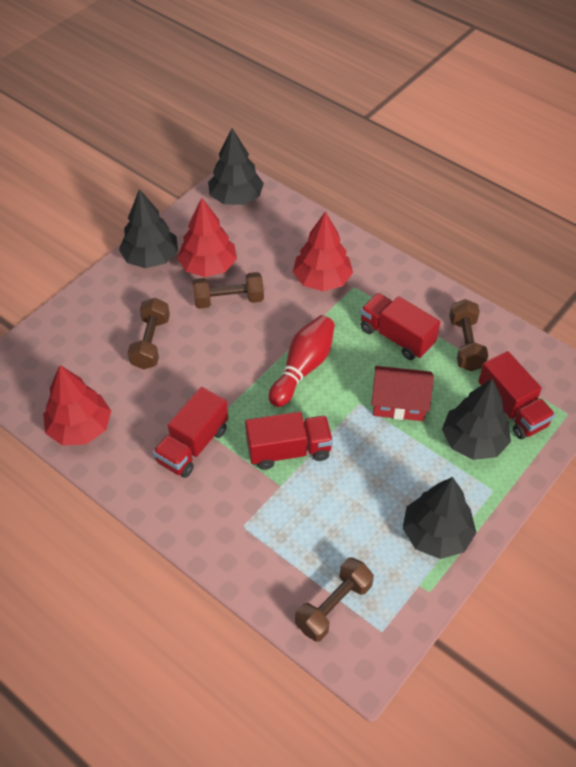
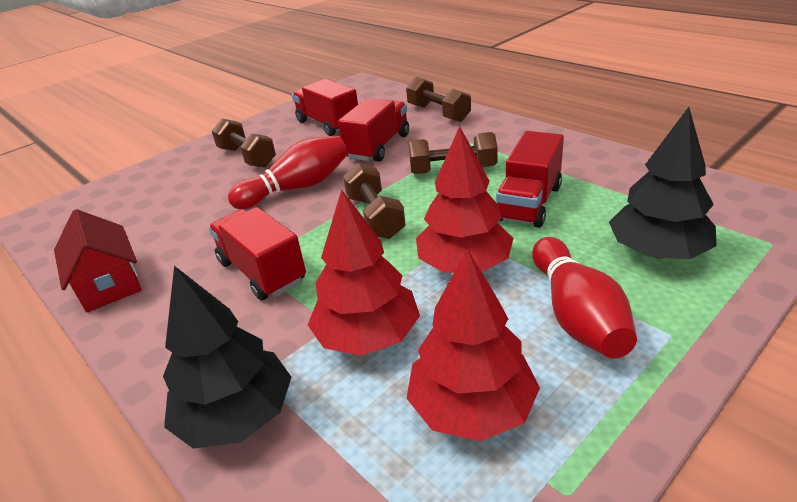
black tree: 4 -> 2
red bowling pin: 1 -> 2

